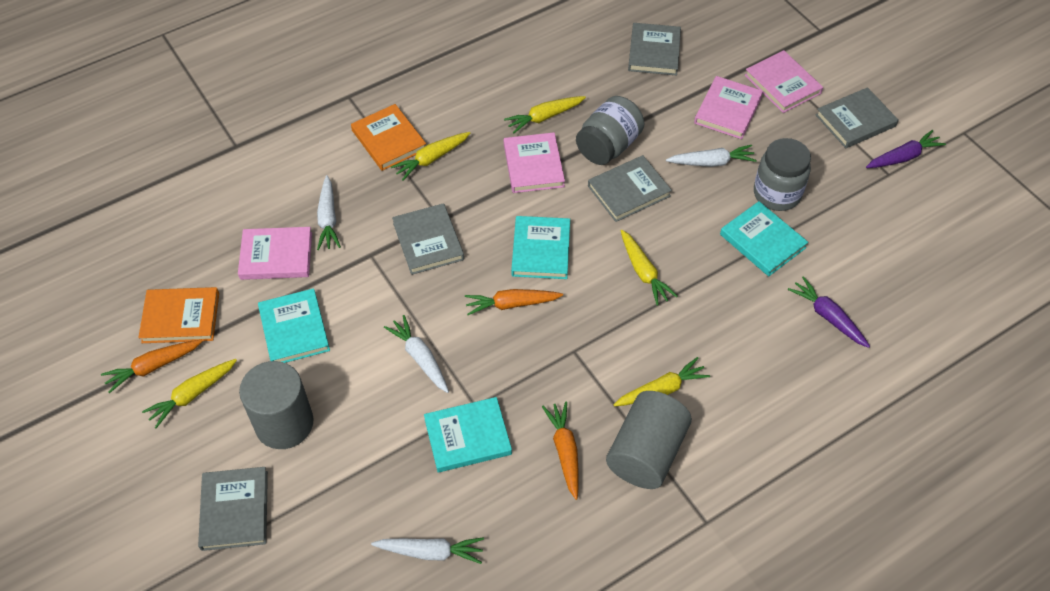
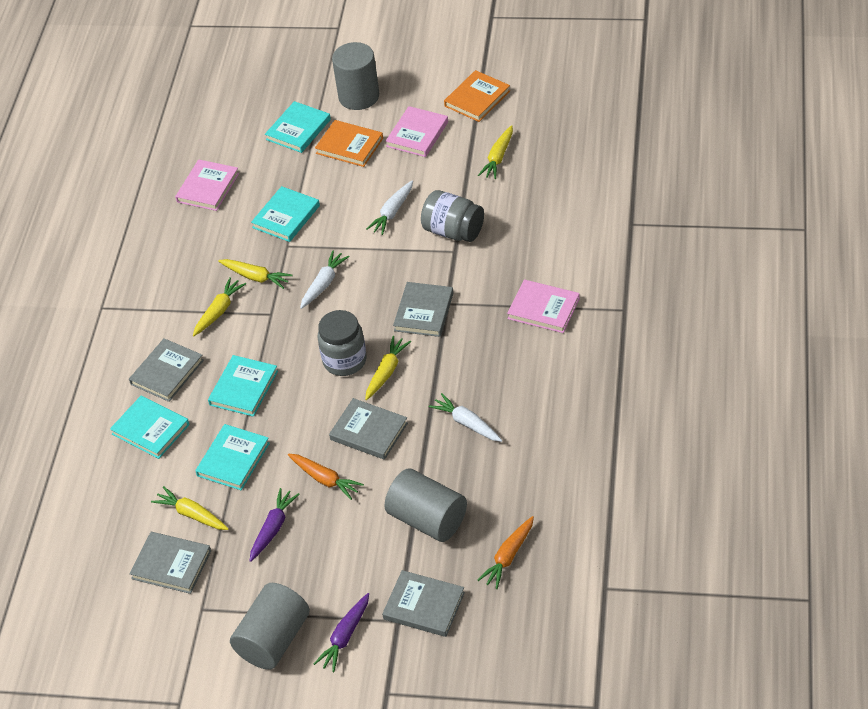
grey cylinder: 2 -> 3
orange carrot: 3 -> 2
pink book: 4 -> 3
turquoise book: 4 -> 5
white carrot: 4 -> 3

